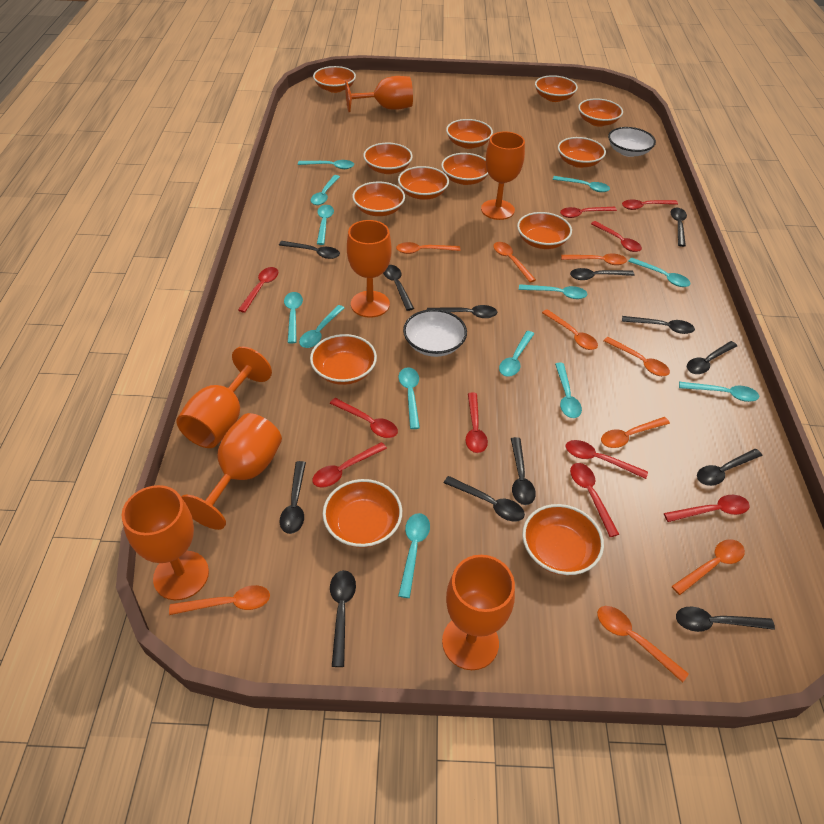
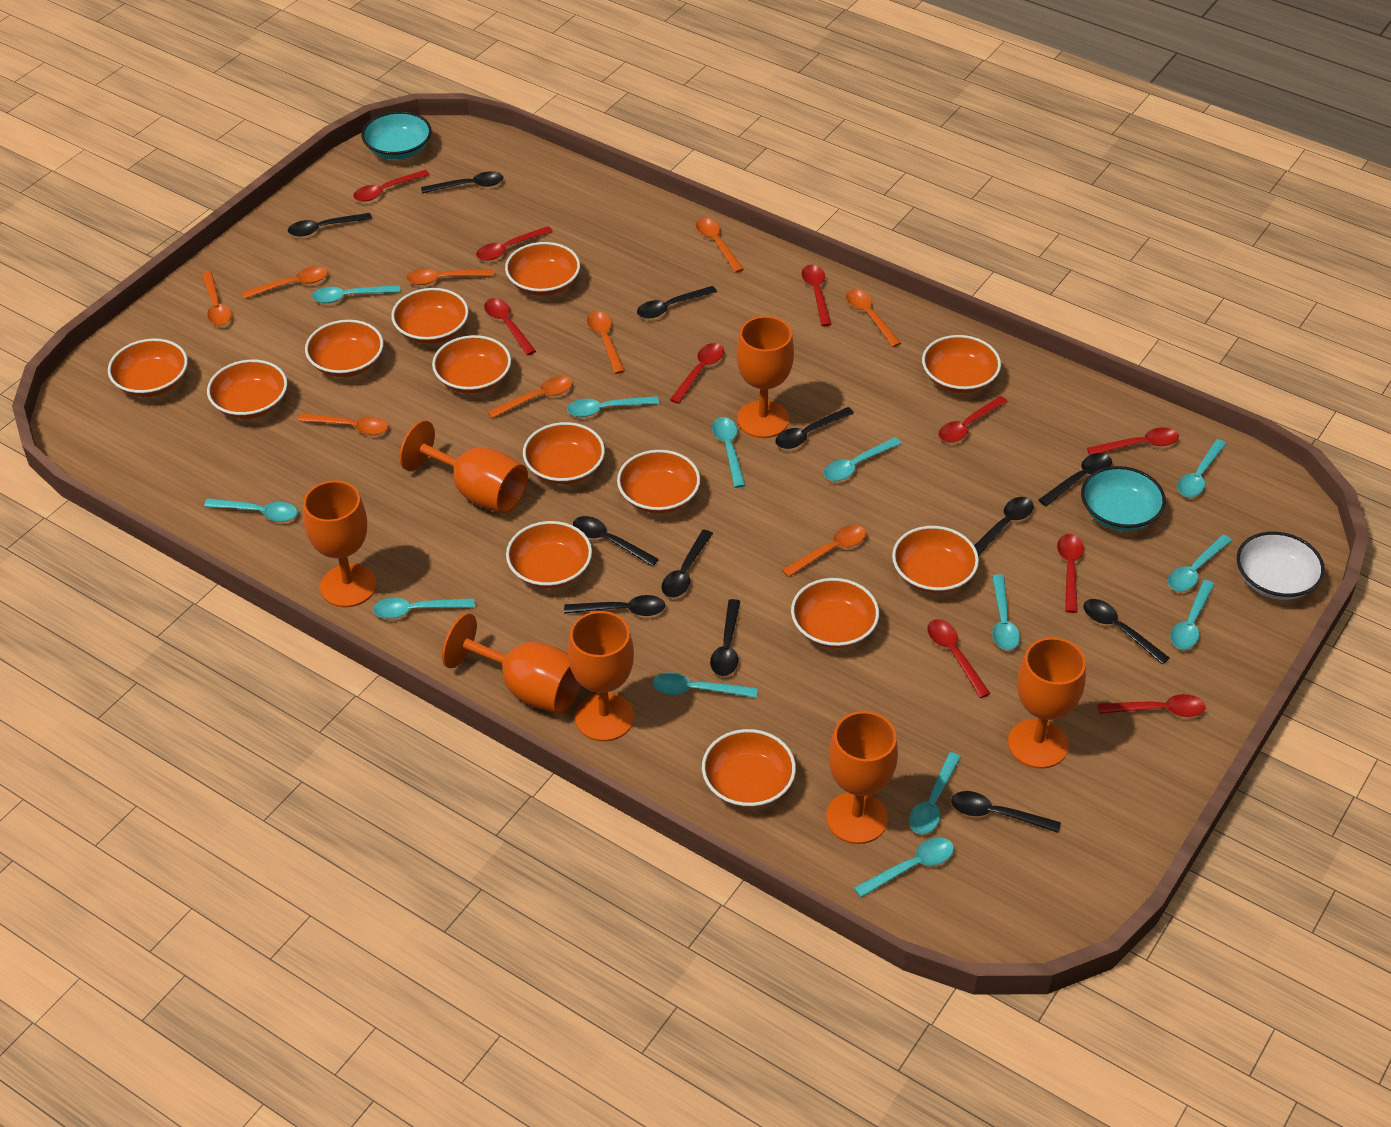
black spoon: 13 -> 12
turquoise bowl: 0 -> 2
white bowl: 2 -> 1

